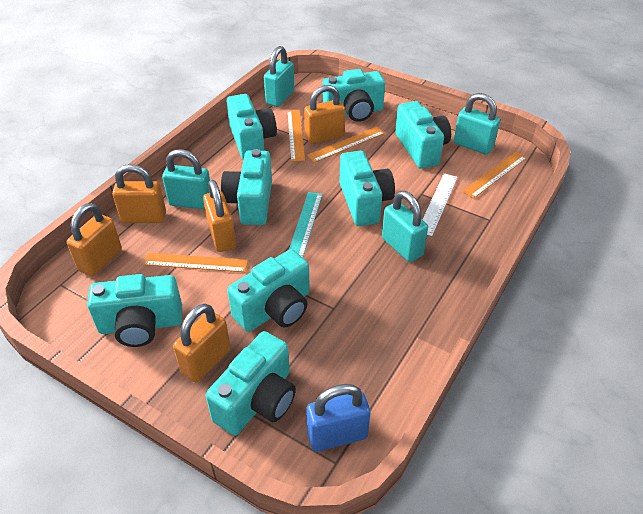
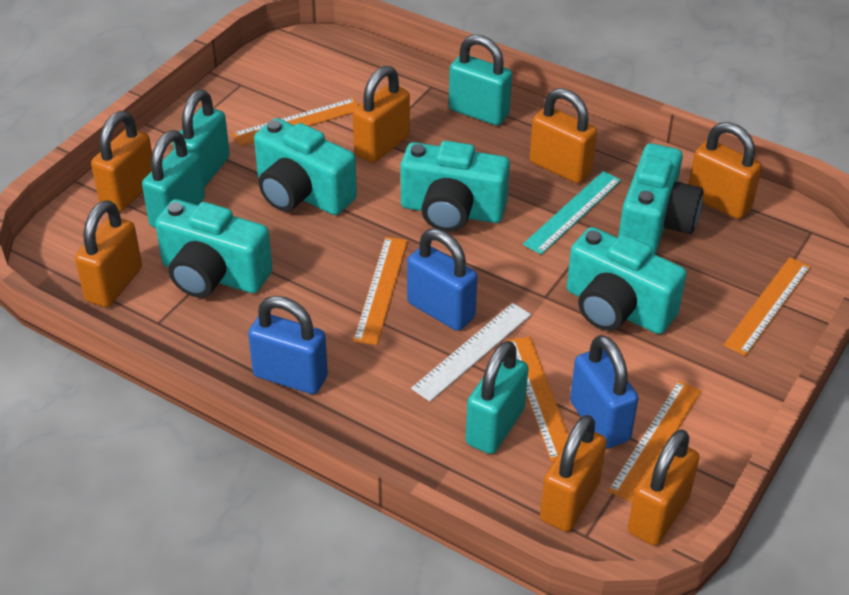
blue padlock: 1 -> 3
orange padlock: 5 -> 7
orange ruler: 4 -> 5
turquoise camera: 8 -> 5

